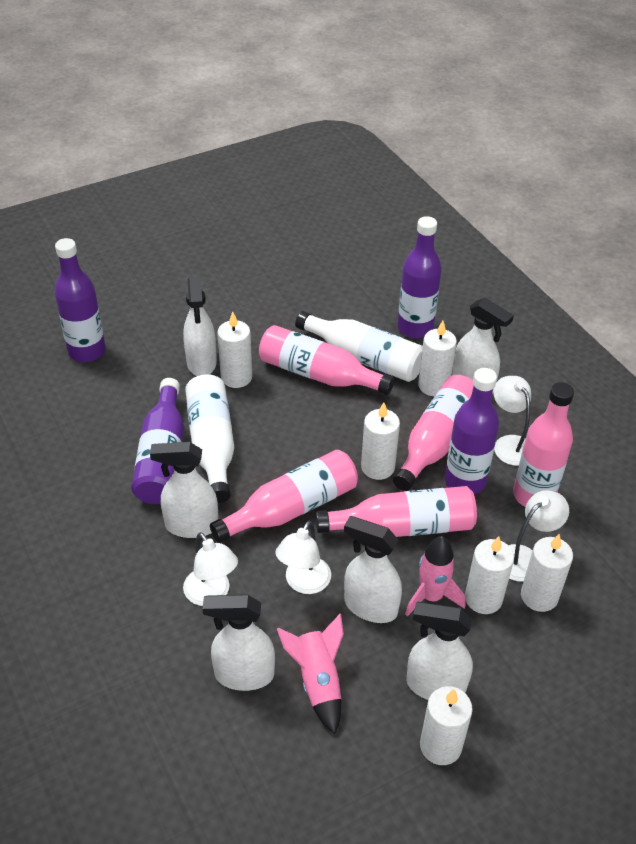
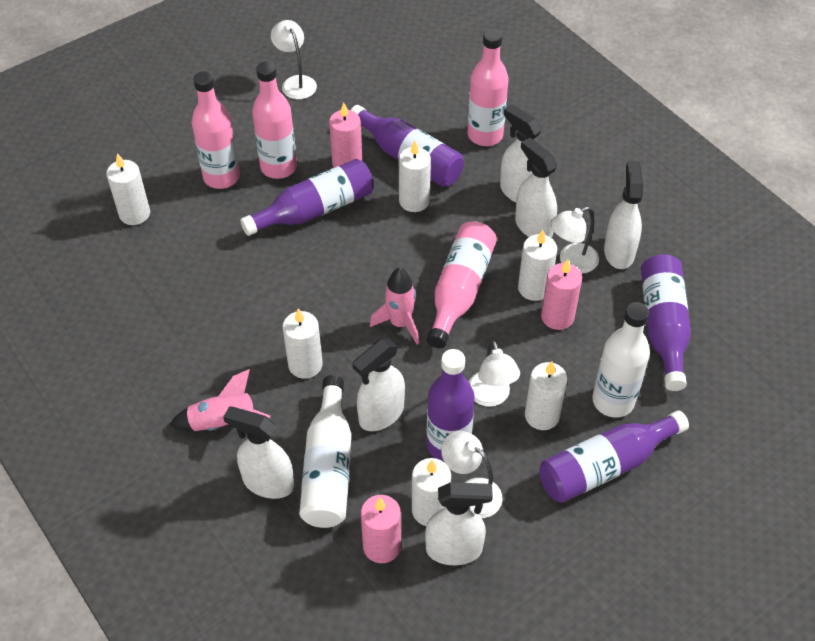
pink bottle: 5 -> 4
pink candle: 0 -> 3
purple bottle: 4 -> 5

